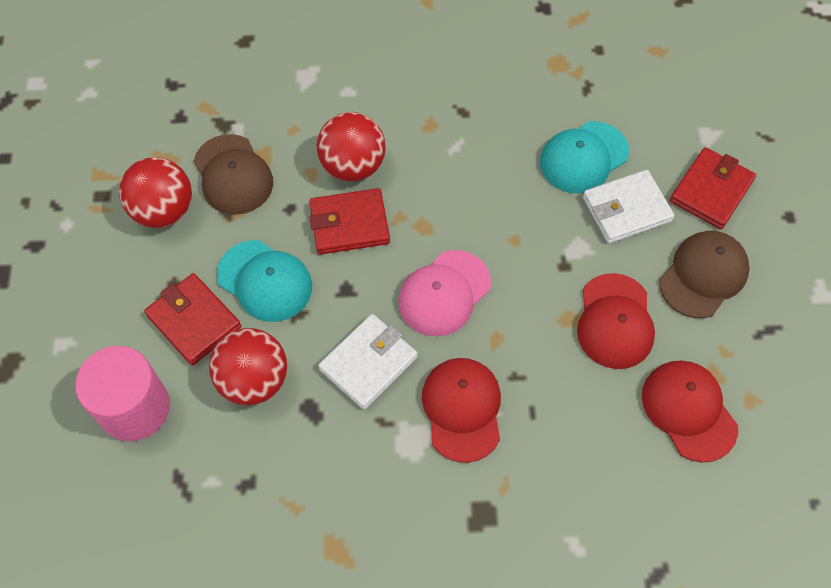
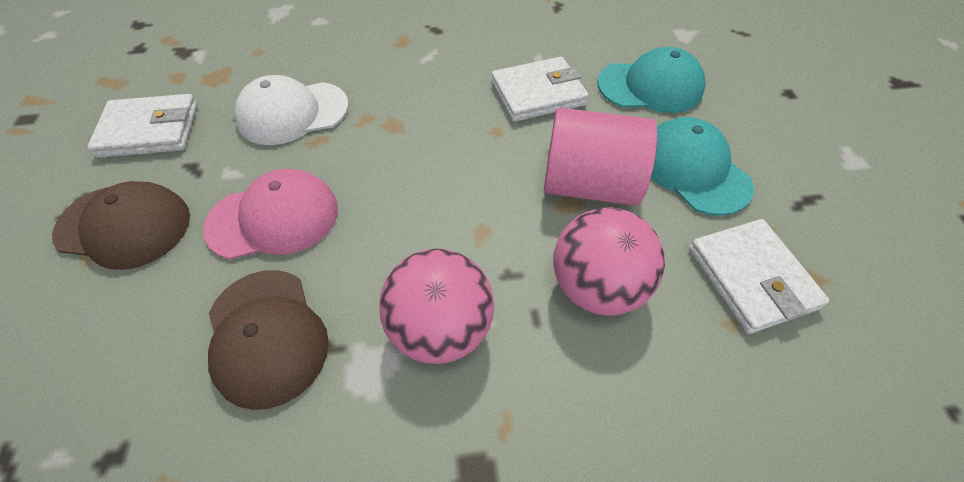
pink ball: 0 -> 2
red ball: 3 -> 0
red cap: 3 -> 0
red wallet: 3 -> 0
white cap: 0 -> 1
white wallet: 2 -> 3

